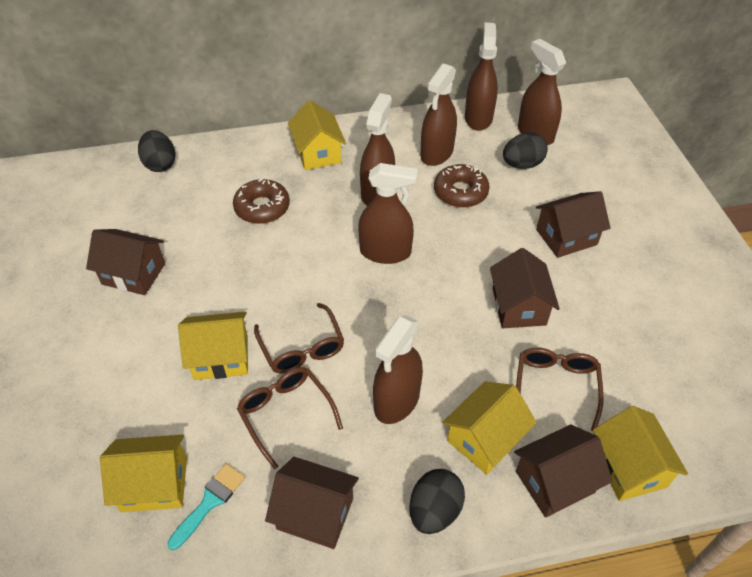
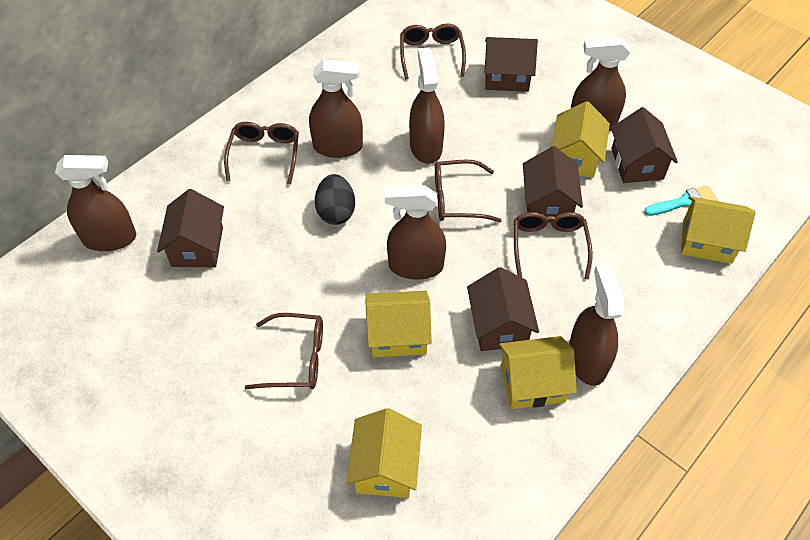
black egg: 3 -> 1
brown donut: 2 -> 0
brown glasses: 3 -> 5

